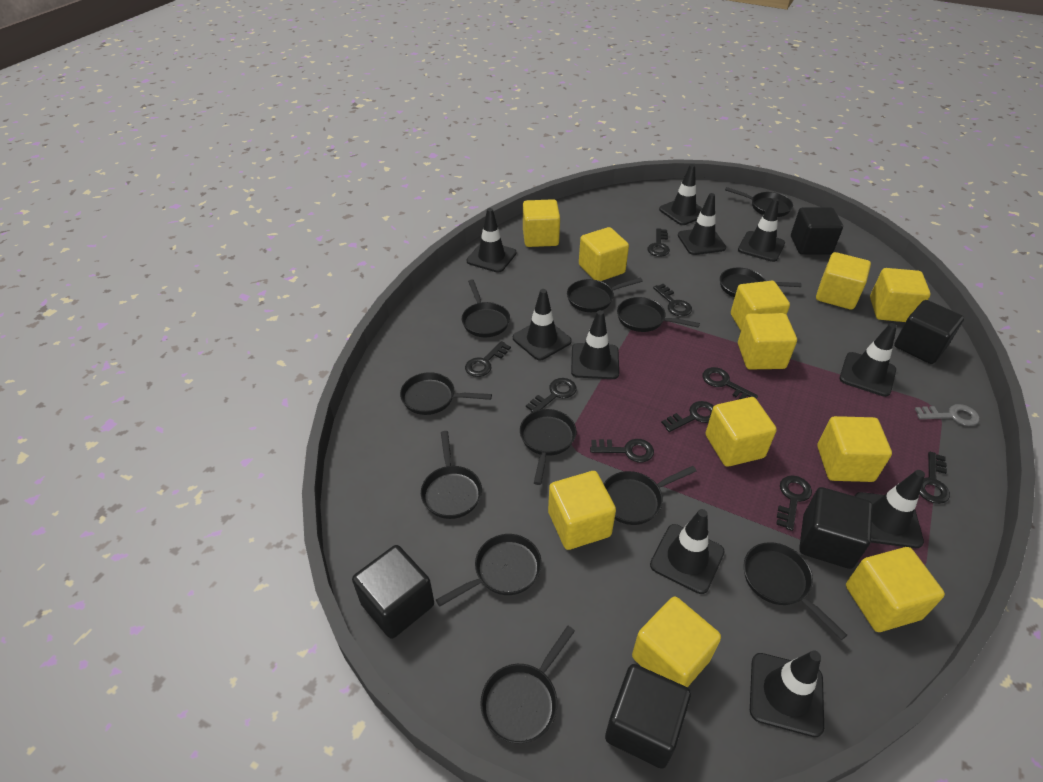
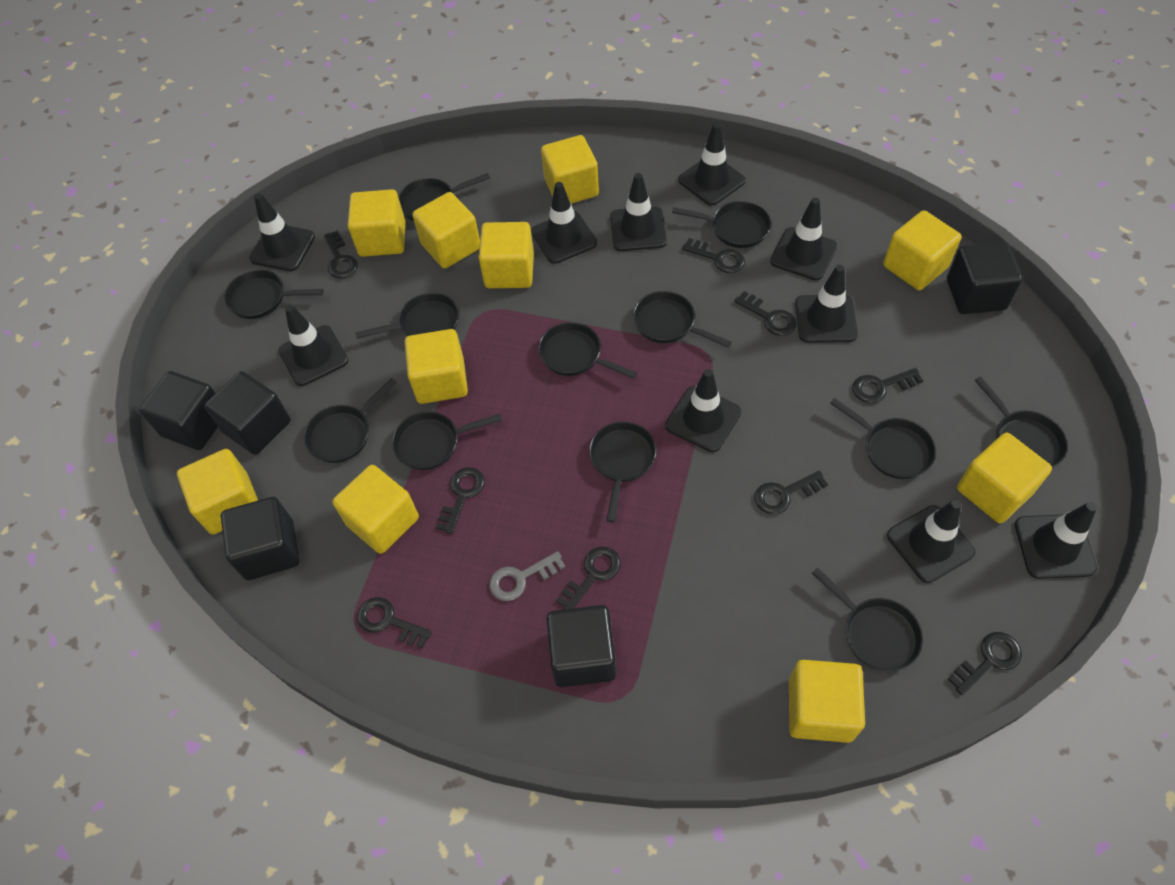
yellow cube: 11 -> 10

